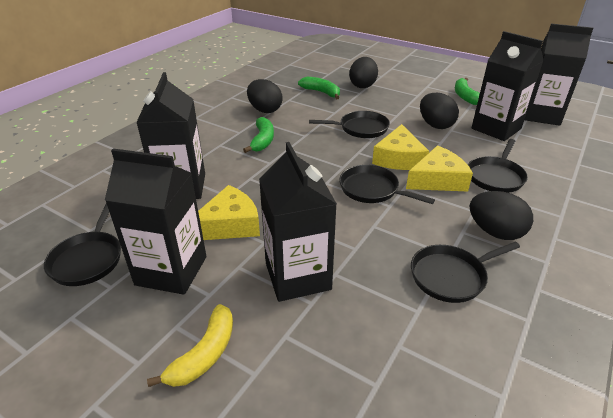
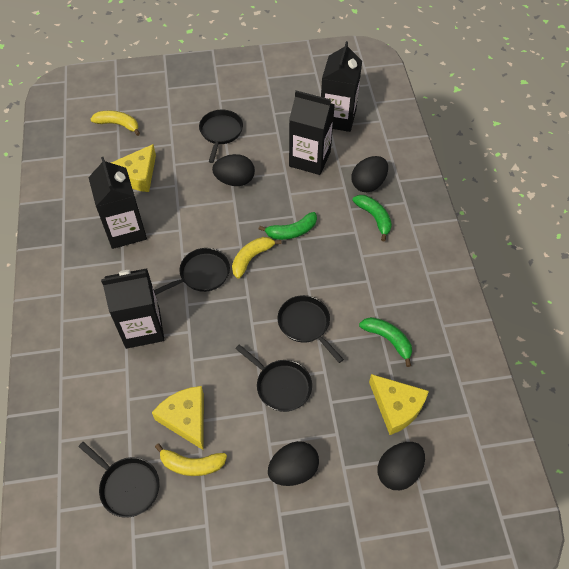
black carton: 5 -> 4
yellow banana: 1 -> 3

